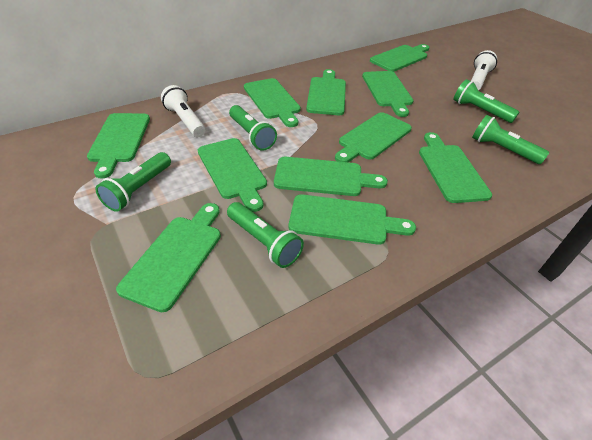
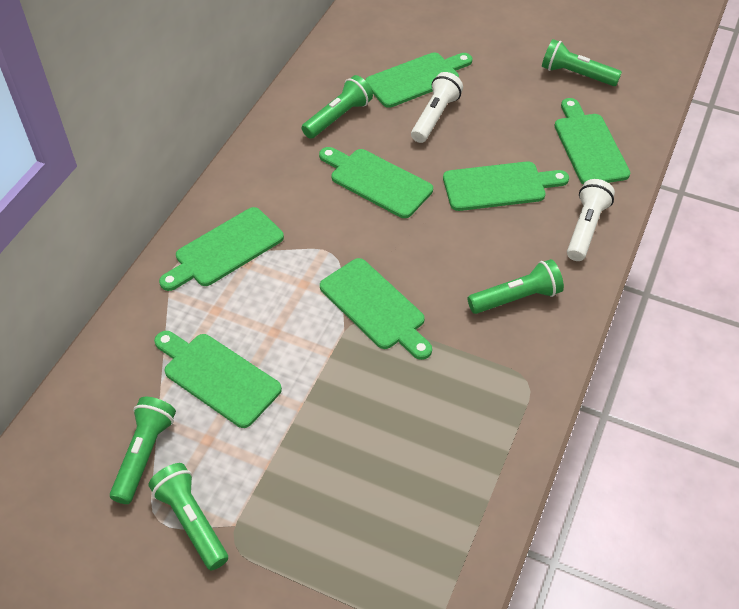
green cutting board: 11 -> 7

